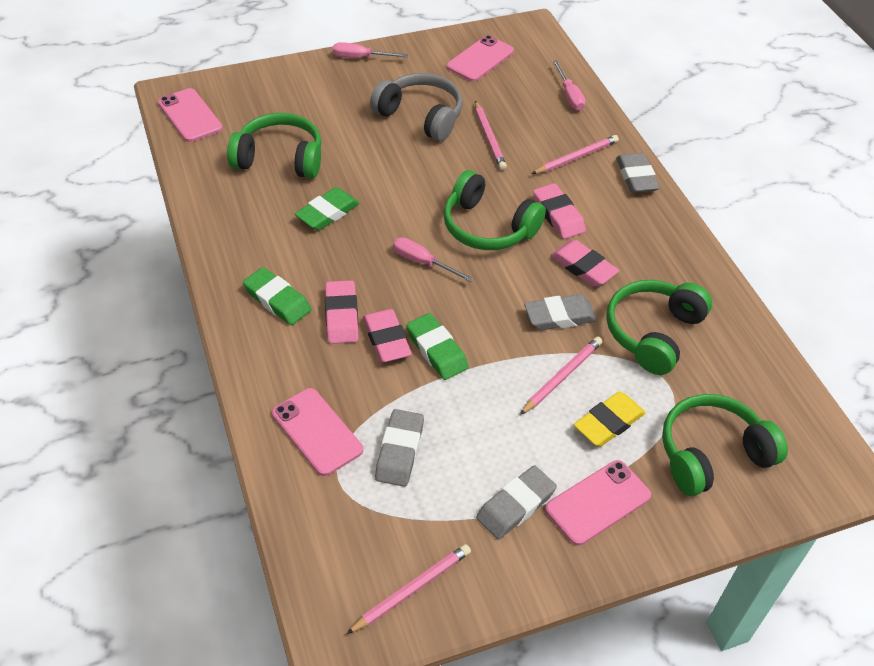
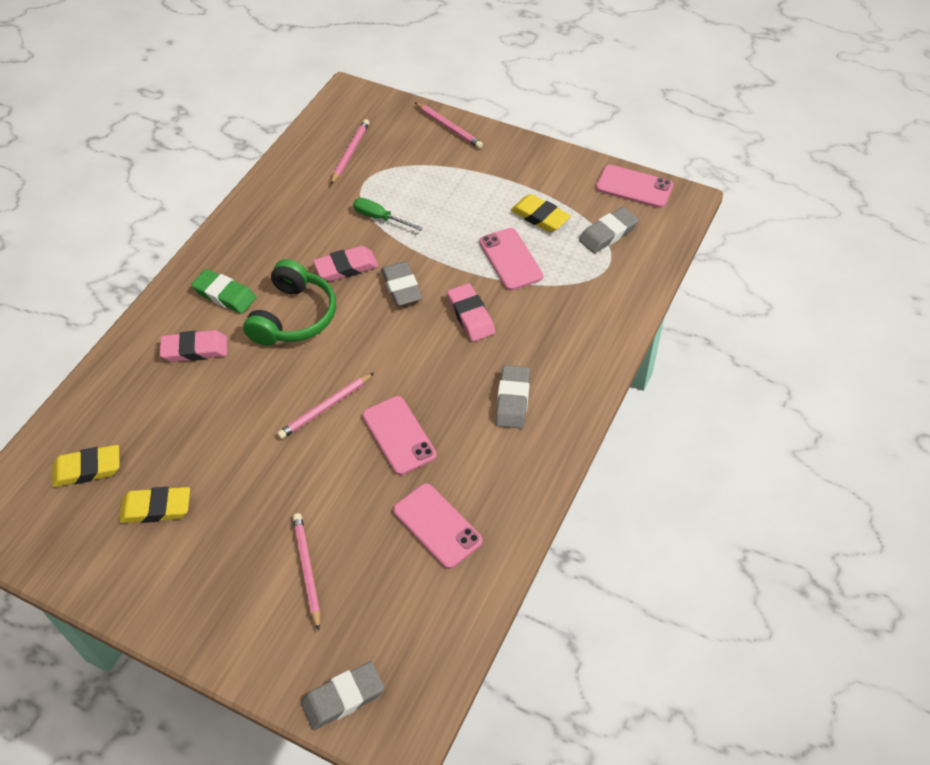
green eraser: 3 -> 1
green headphones: 4 -> 1
green screwdriver: 0 -> 1
grey headphones: 1 -> 0
pink eraser: 4 -> 3
pink screwdriver: 3 -> 0
yellow eraser: 1 -> 3

